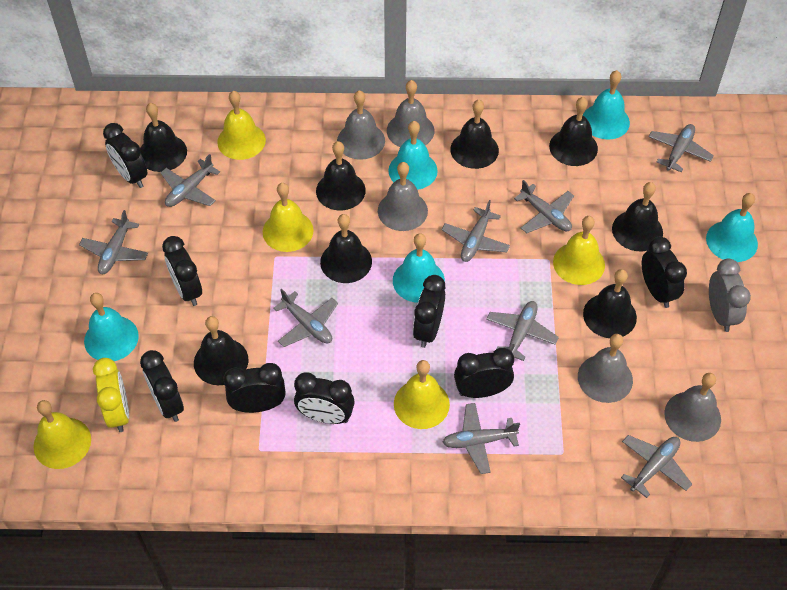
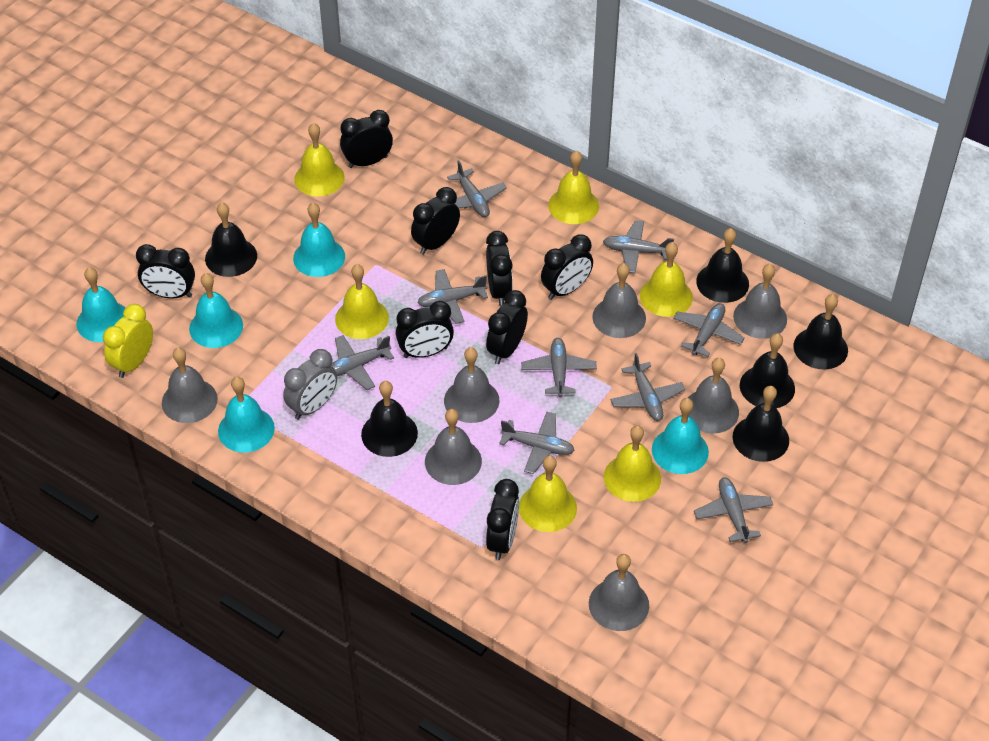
black bell: 8 -> 6
grey bell: 5 -> 7
yellow bell: 5 -> 6

